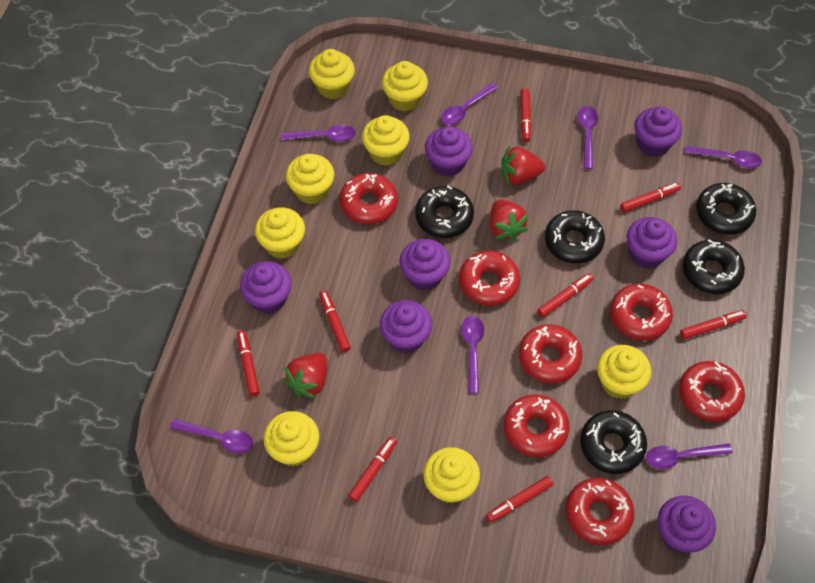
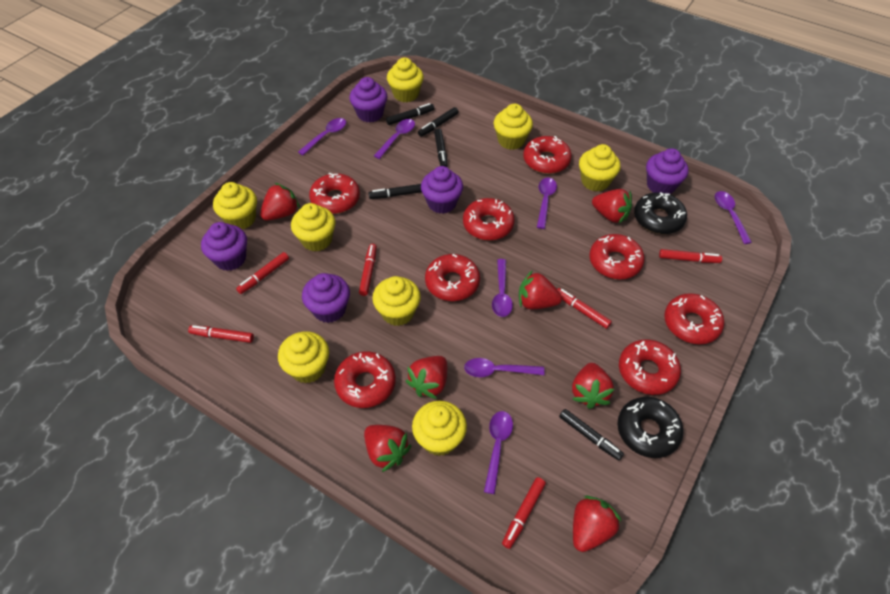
black donut: 5 -> 2
black marker: 0 -> 5
purple cupcake: 7 -> 5
red donut: 7 -> 8
red marker: 8 -> 6
red strawberry: 3 -> 7

